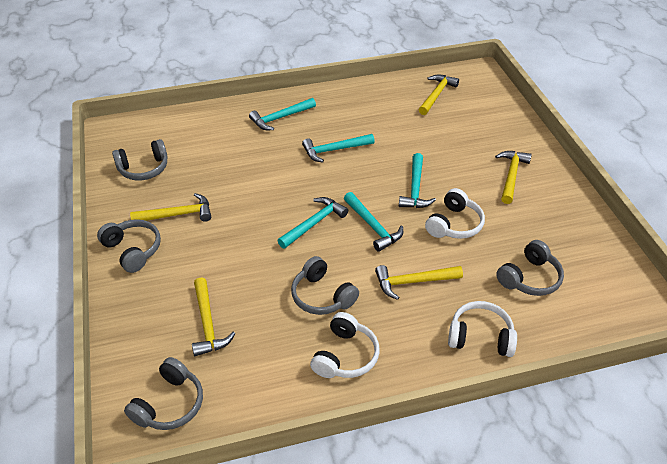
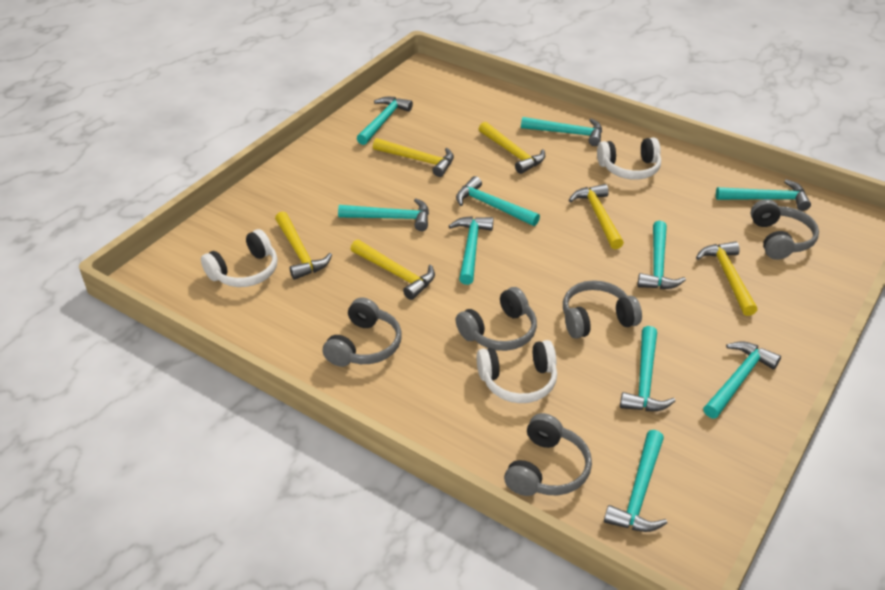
turquoise hammer: 5 -> 10
yellow hammer: 5 -> 6

